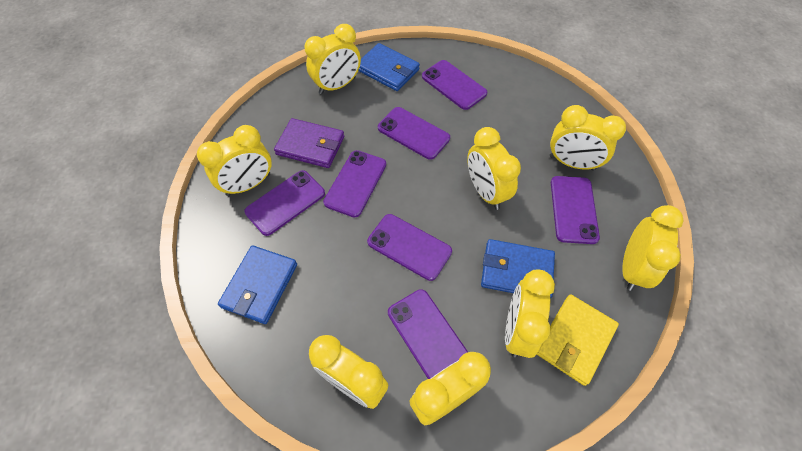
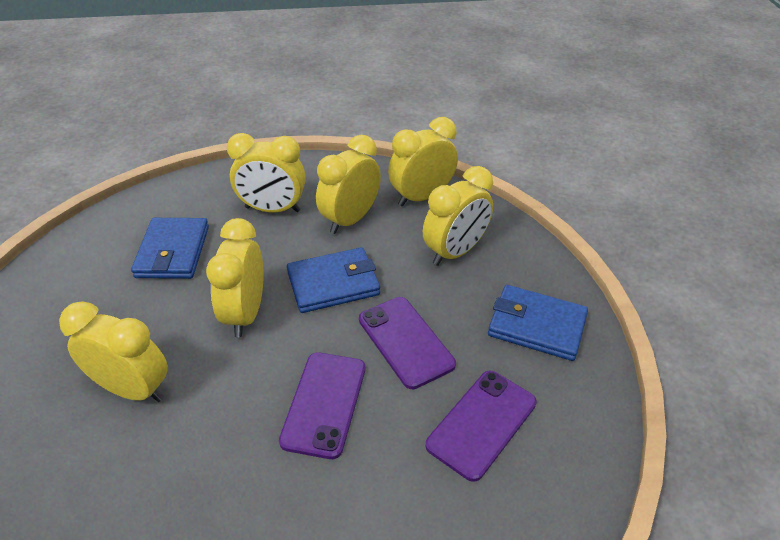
purple phone: 7 -> 3
purple wallet: 1 -> 0
yellow clock: 8 -> 6
yellow wallet: 1 -> 0

